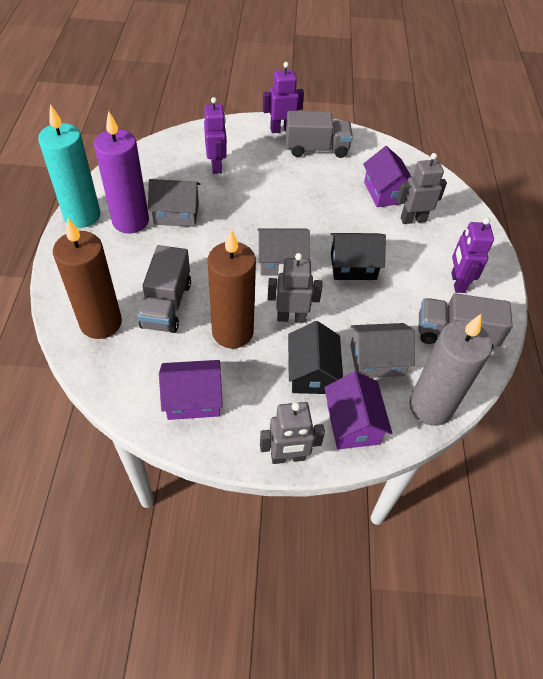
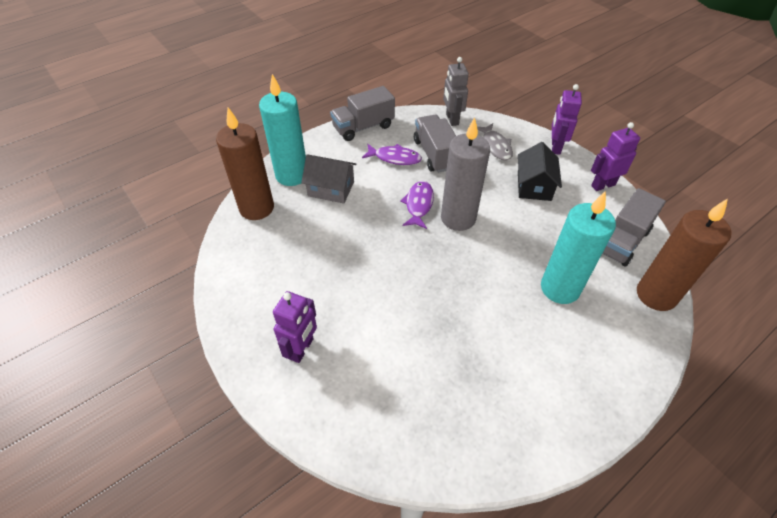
black house: 2 -> 1
grey fish: 0 -> 1
grey house: 3 -> 1
grey robot: 3 -> 1
purple candle: 1 -> 0
purple fish: 0 -> 2
purple house: 3 -> 0
turquoise candle: 1 -> 2

